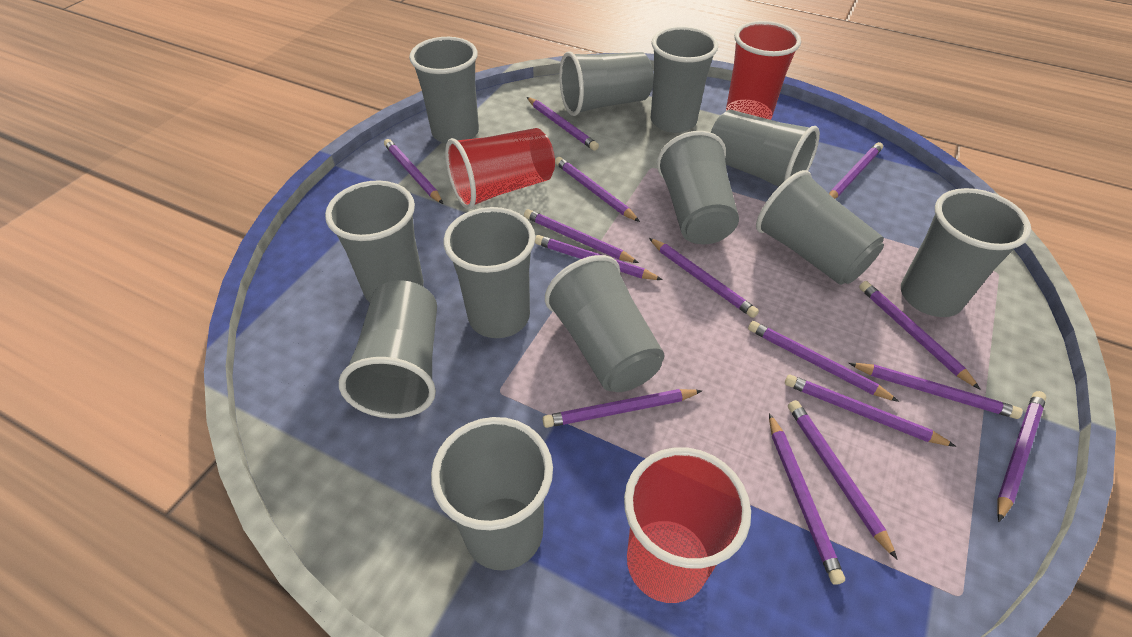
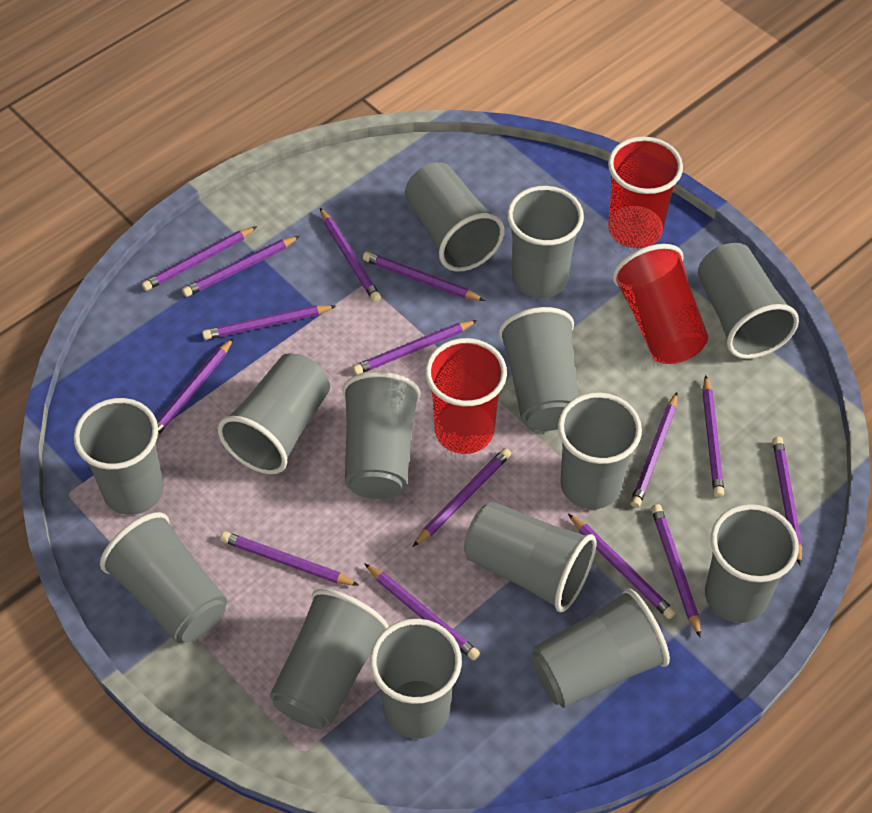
grey cup: 12 -> 14

